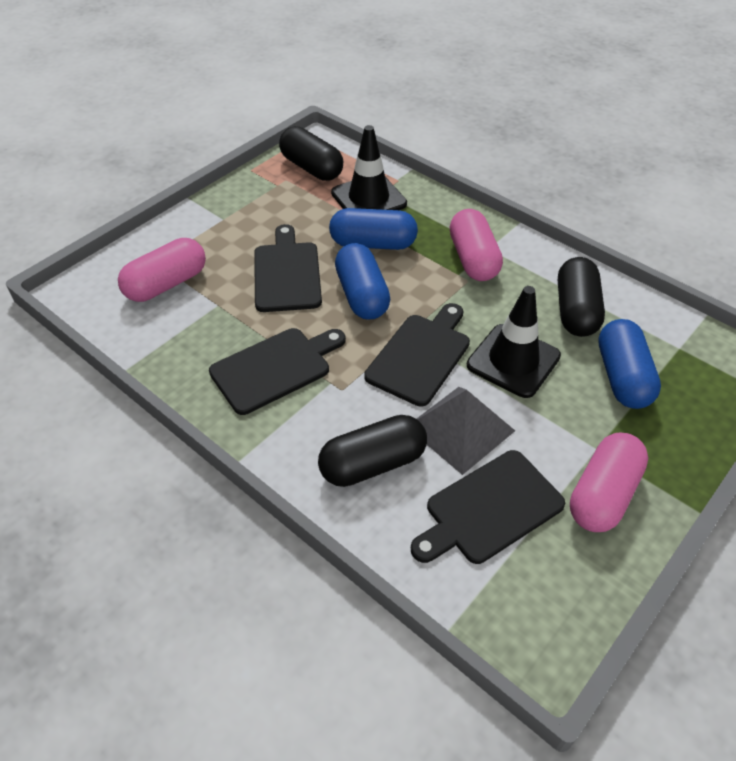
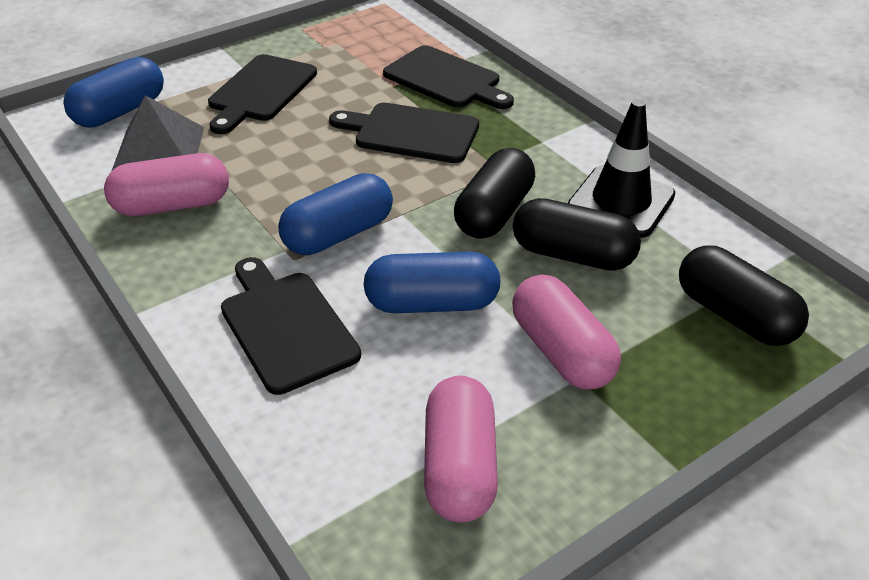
black traffic cone: 2 -> 1

